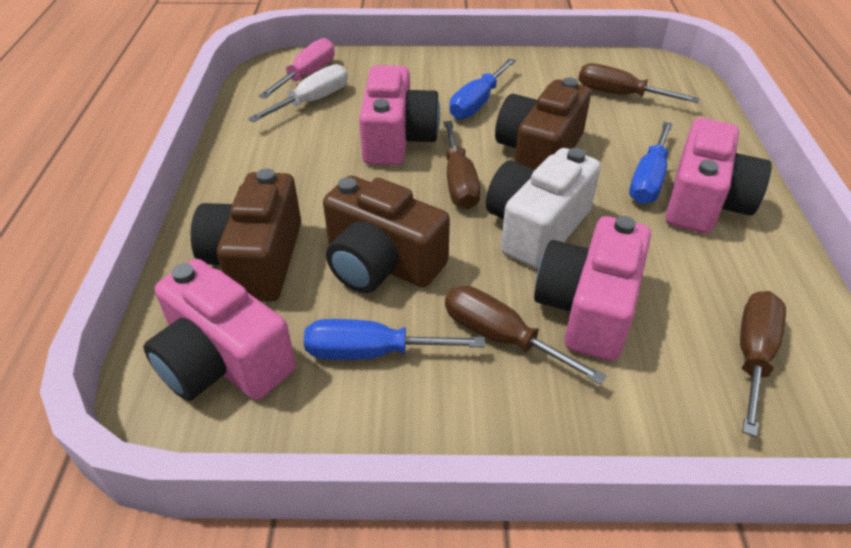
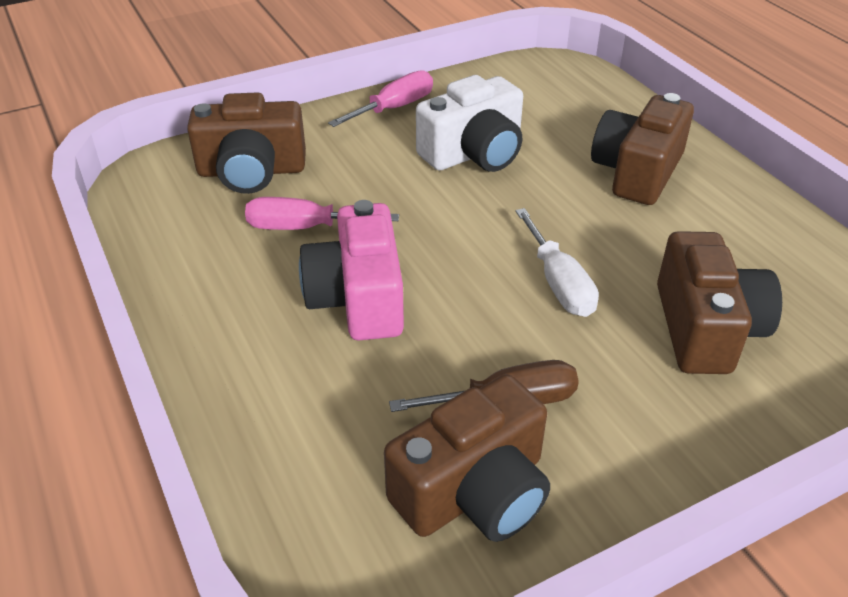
blue screwdriver: 3 -> 0
brown camera: 3 -> 4
brown screwdriver: 4 -> 1
pink camera: 4 -> 1
pink screwdriver: 1 -> 2

